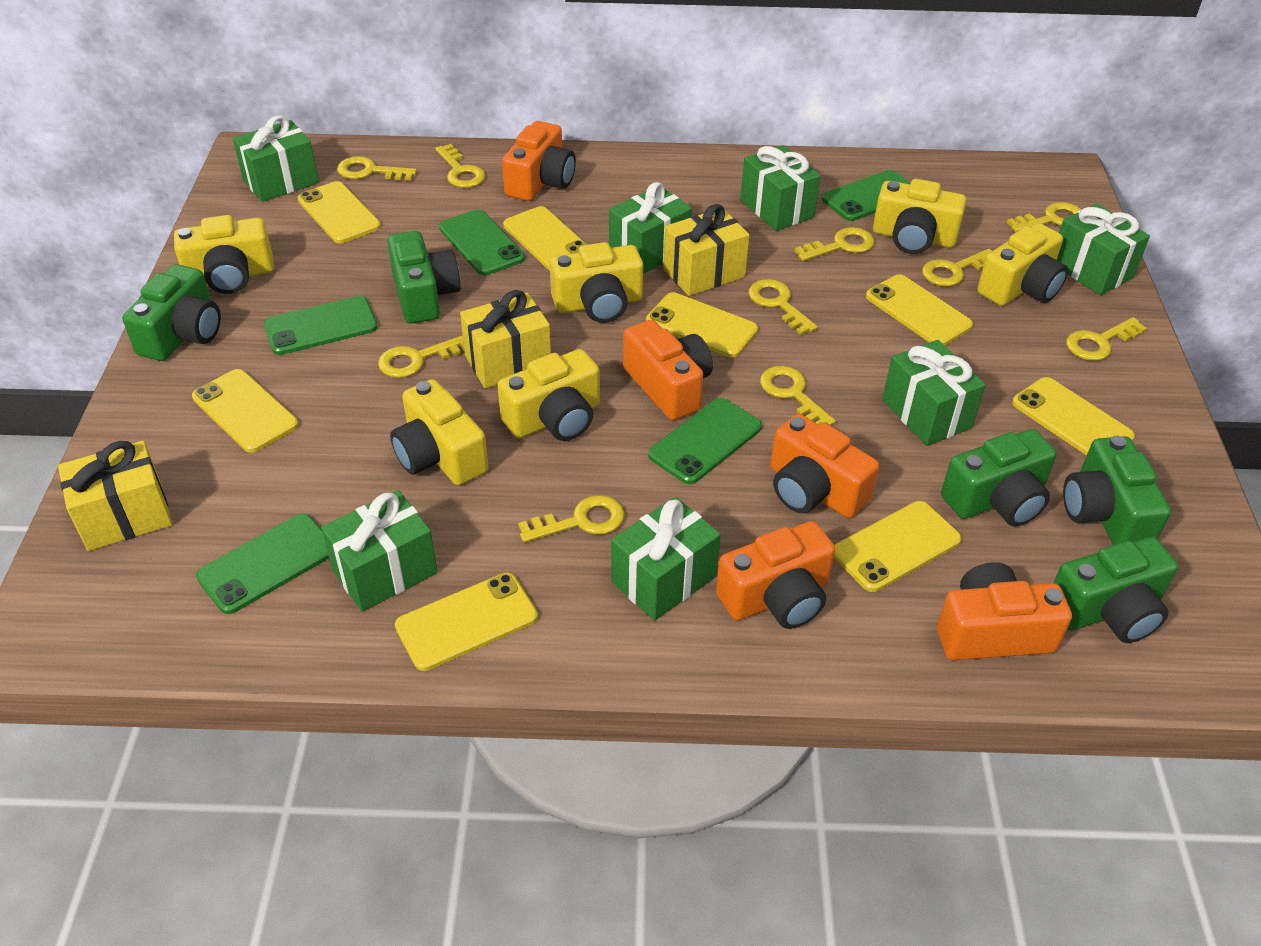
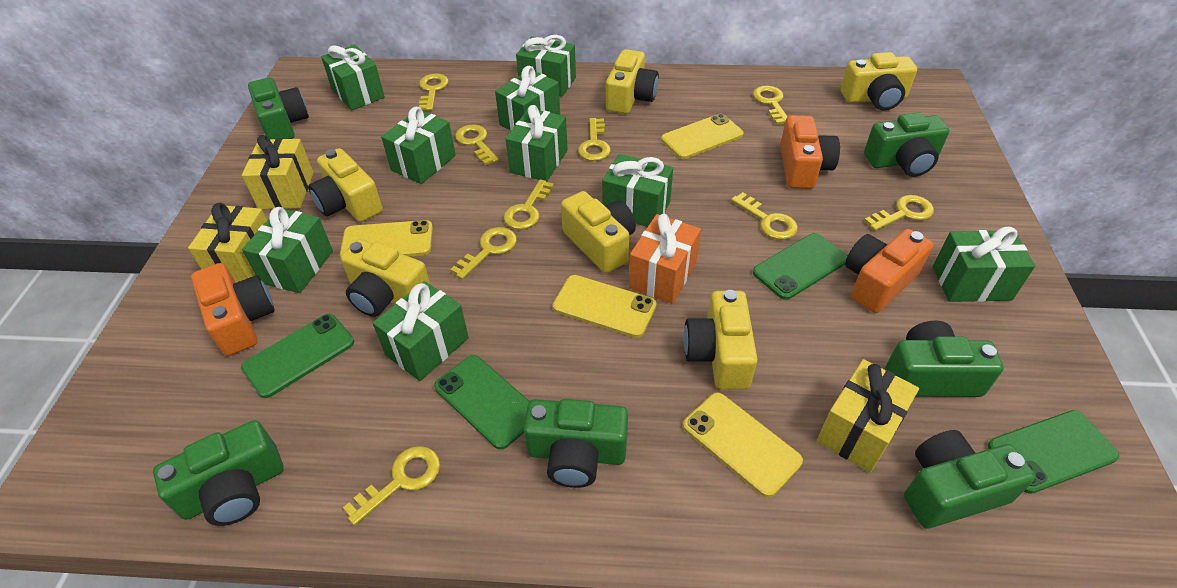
green camera: 5 -> 6
green gift: 7 -> 9
green phone: 5 -> 4
orange camera: 5 -> 3
orange gift: 0 -> 1
yellow key: 10 -> 9
yellow phone: 8 -> 4

